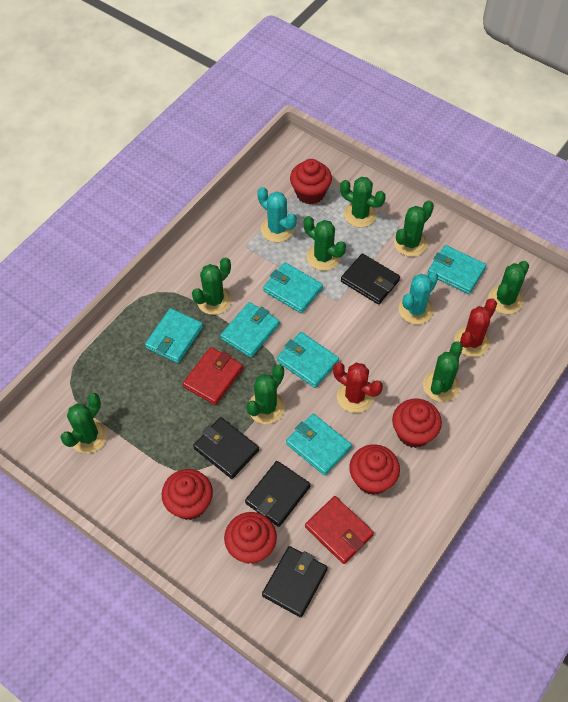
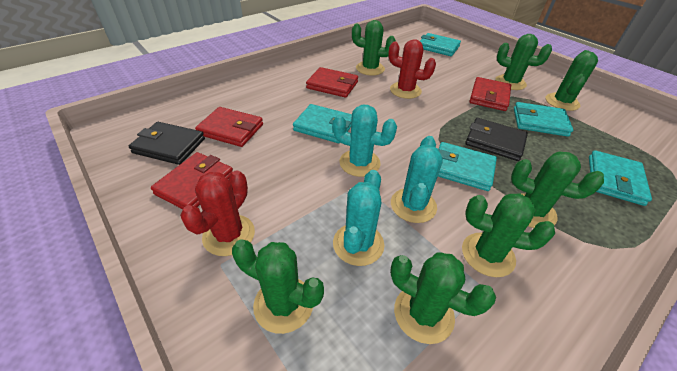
black wallet: 4 -> 2
green cactus: 8 -> 7
red cupcake: 5 -> 0
red wallet: 2 -> 4
turquoise cactus: 2 -> 3
turquoise wallet: 6 -> 5

